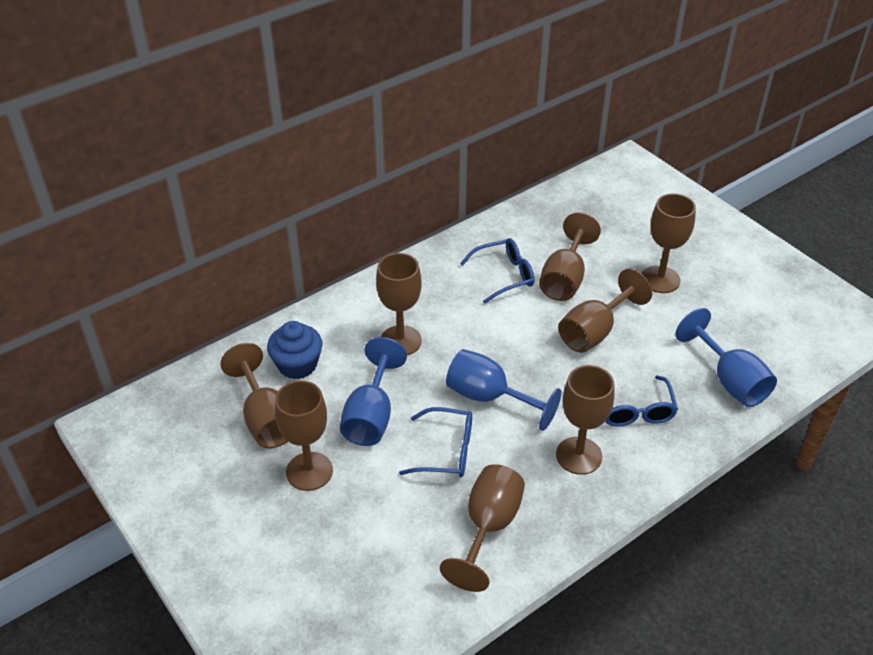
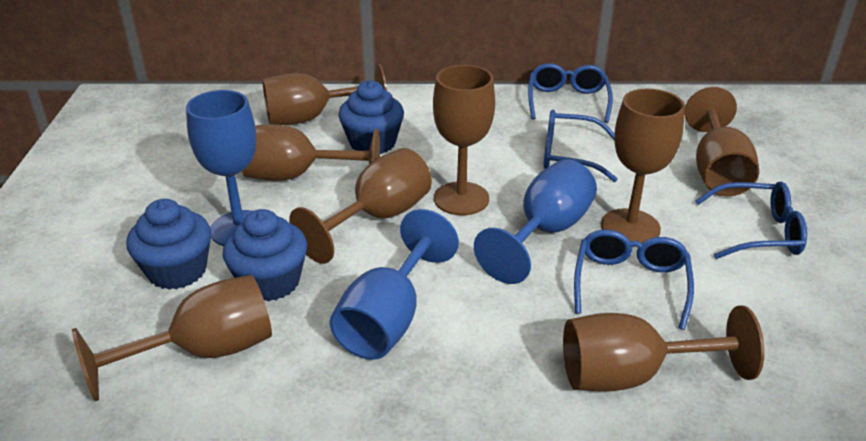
blue cupcake: 1 -> 3
blue glasses: 3 -> 4

